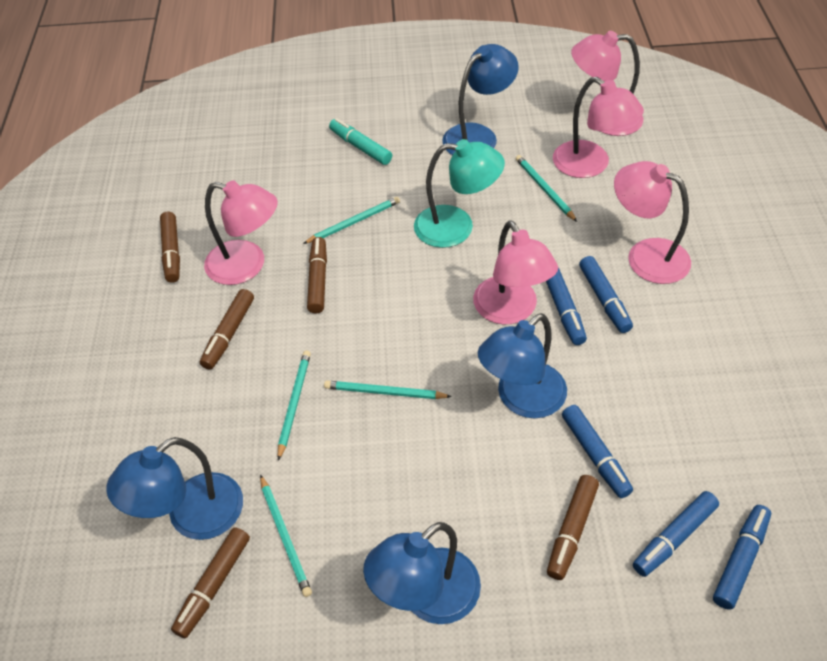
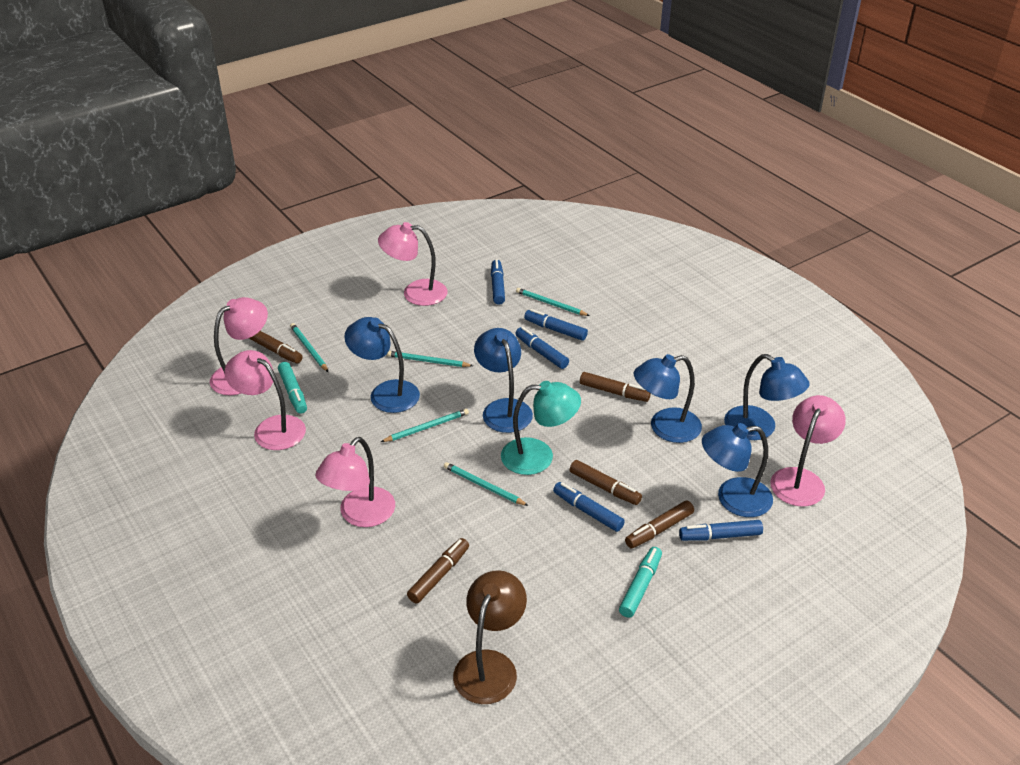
blue lamp: 4 -> 5
brown lamp: 0 -> 1
turquoise marker: 1 -> 2

